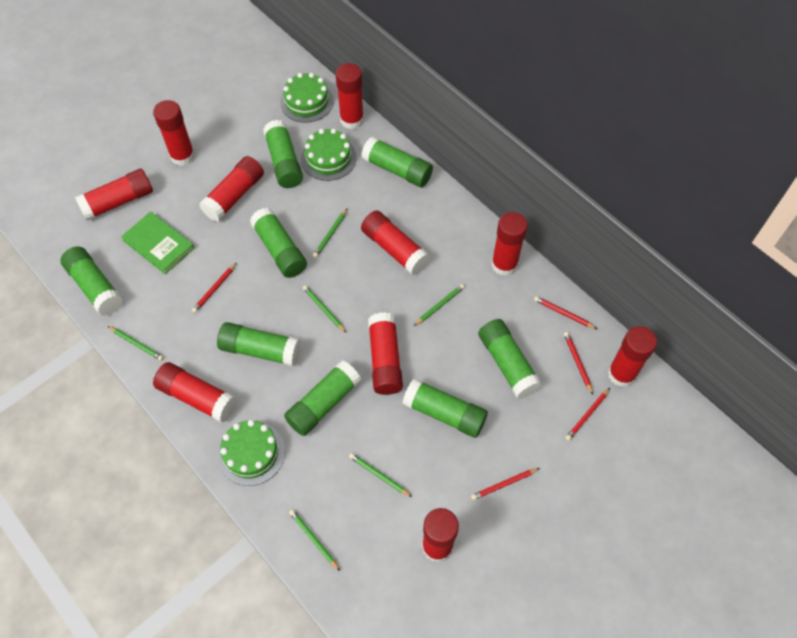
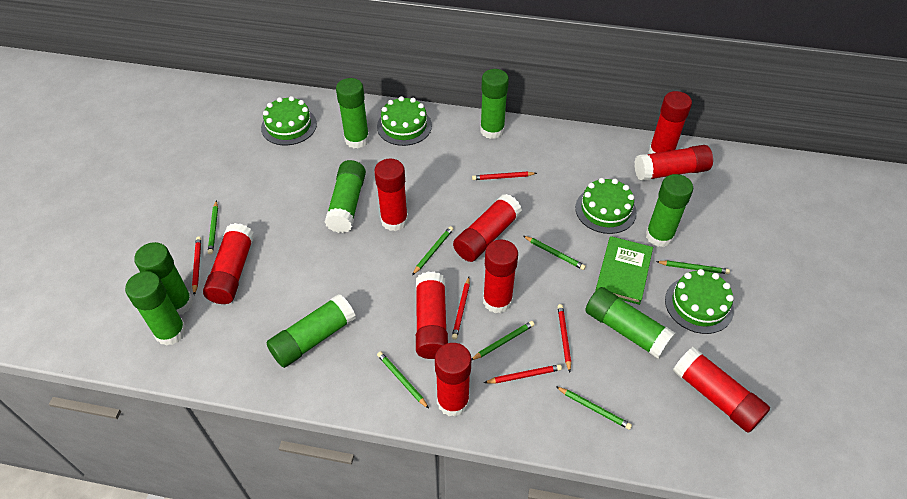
green cake: 3 -> 4
green pencil: 6 -> 7
red glue stick: 10 -> 9

